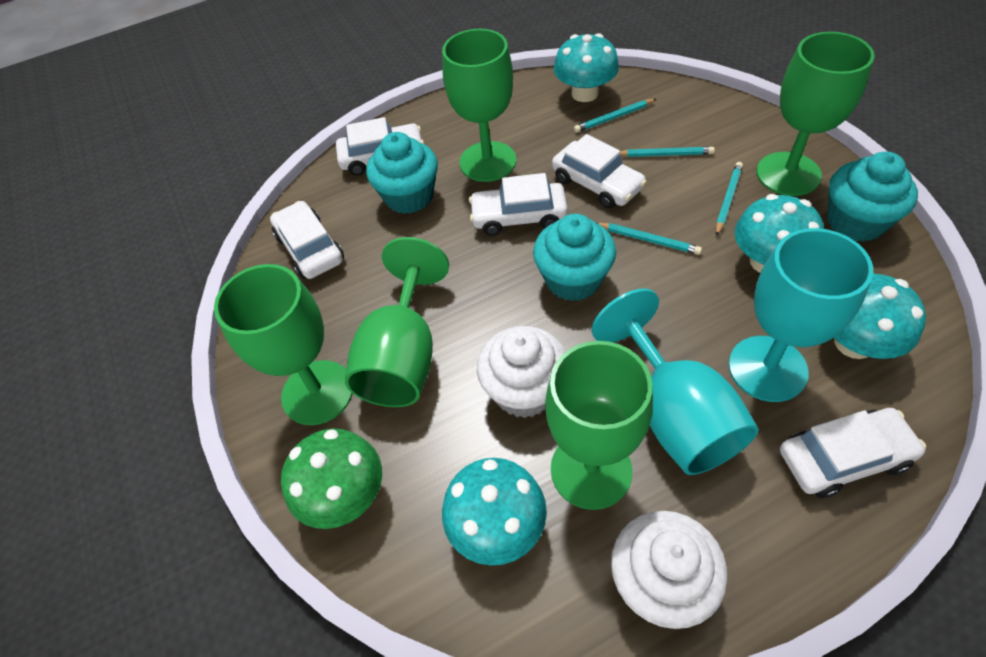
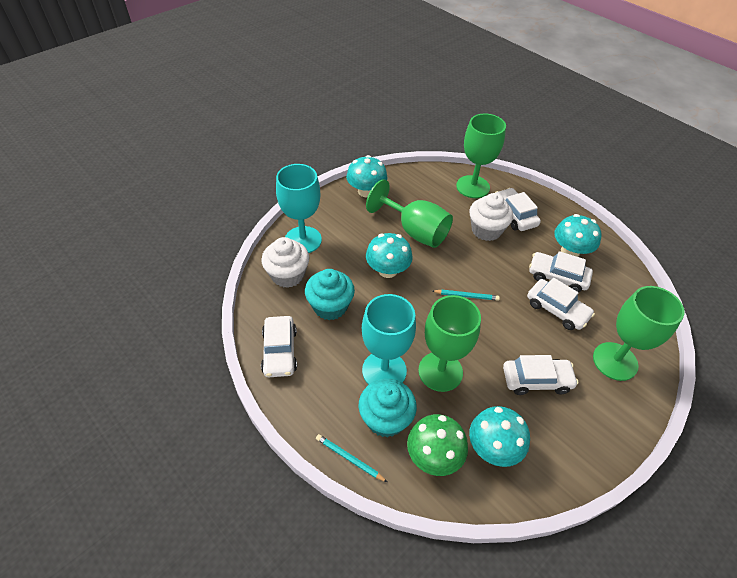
green goblet: 5 -> 4
turquoise cupcake: 3 -> 2
turquoise pencil: 4 -> 2

